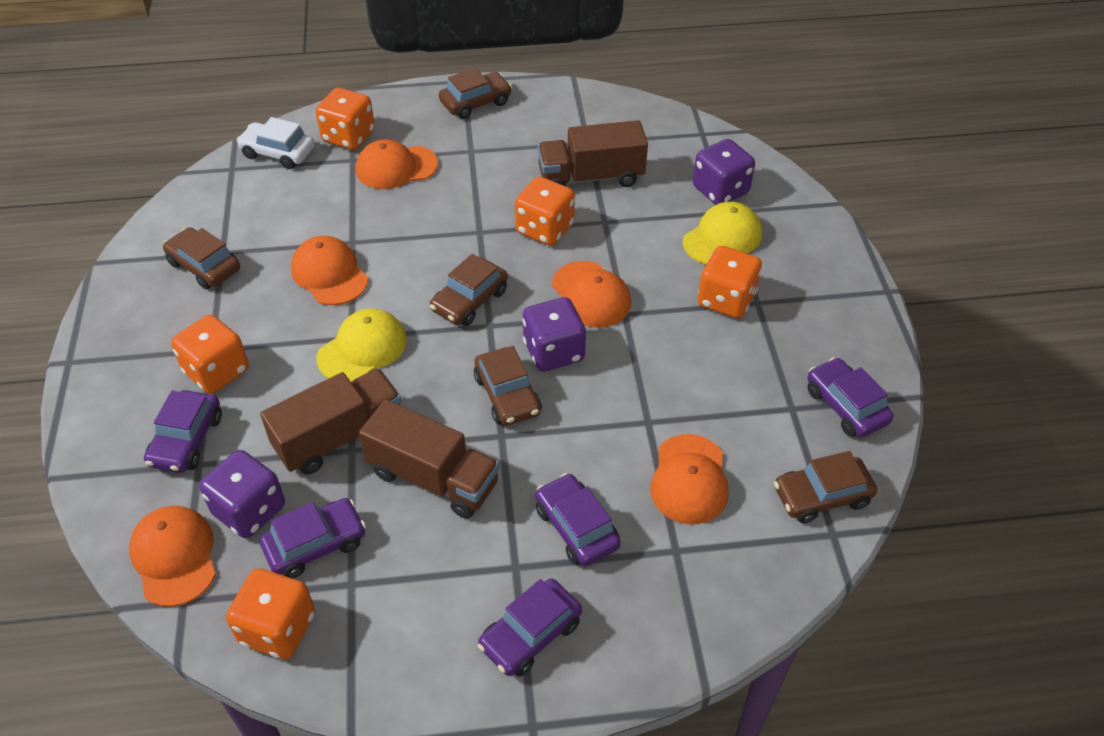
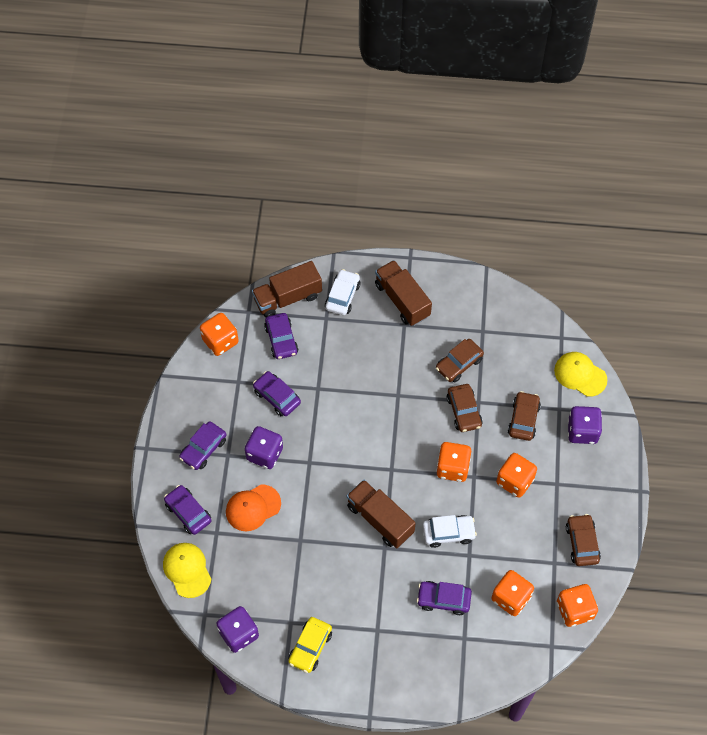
brown car: 5 -> 4
orange cap: 5 -> 1
white car: 1 -> 2
yellow car: 0 -> 1

